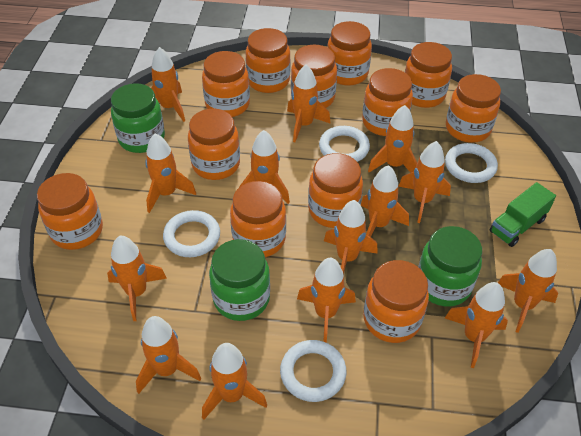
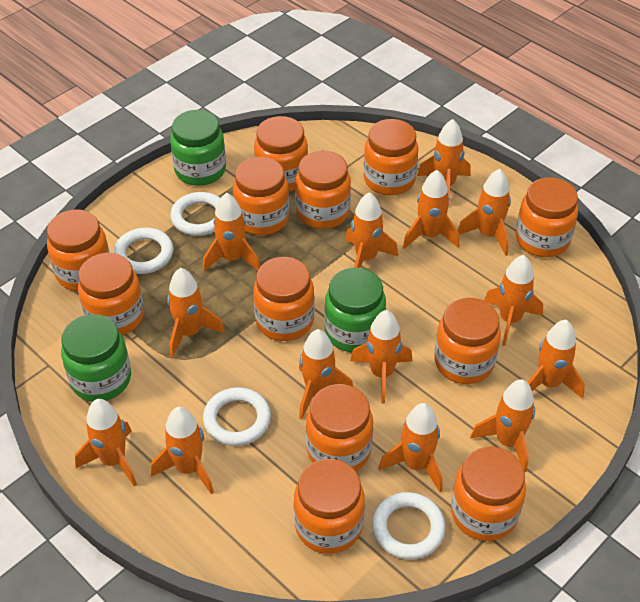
green truck: 1 -> 0

